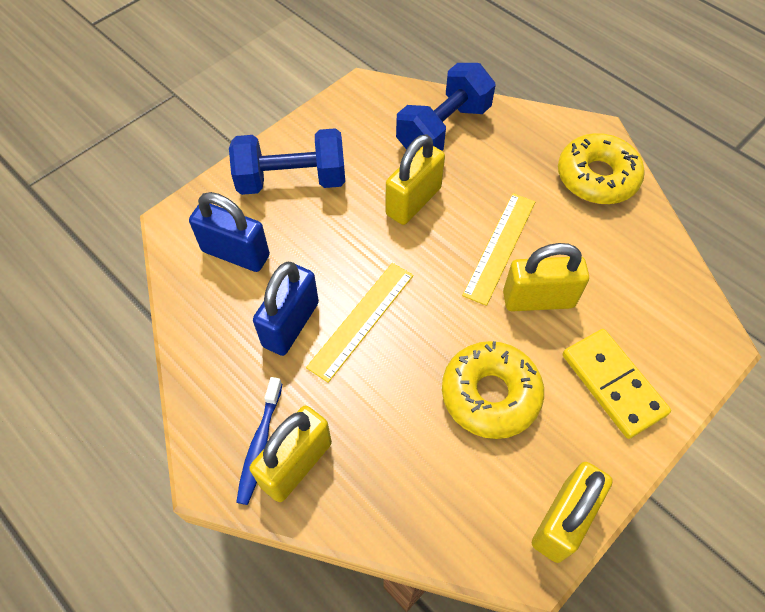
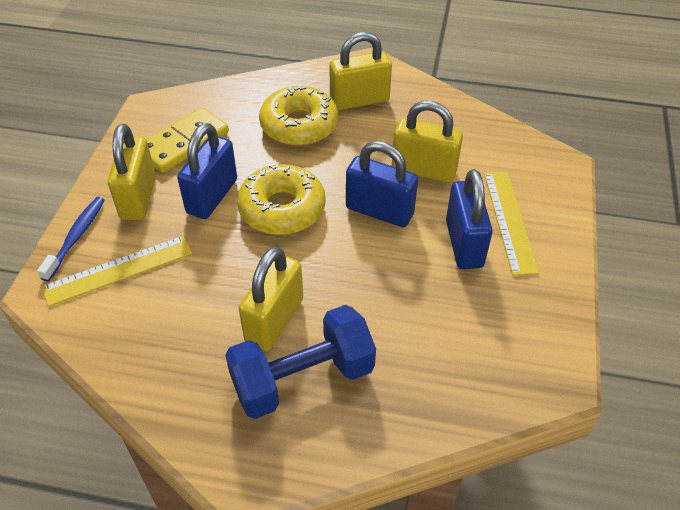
blue dumbbell: 2 -> 1
blue padlock: 2 -> 3

